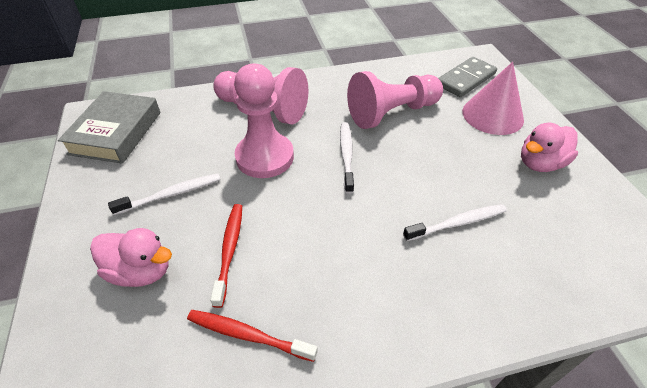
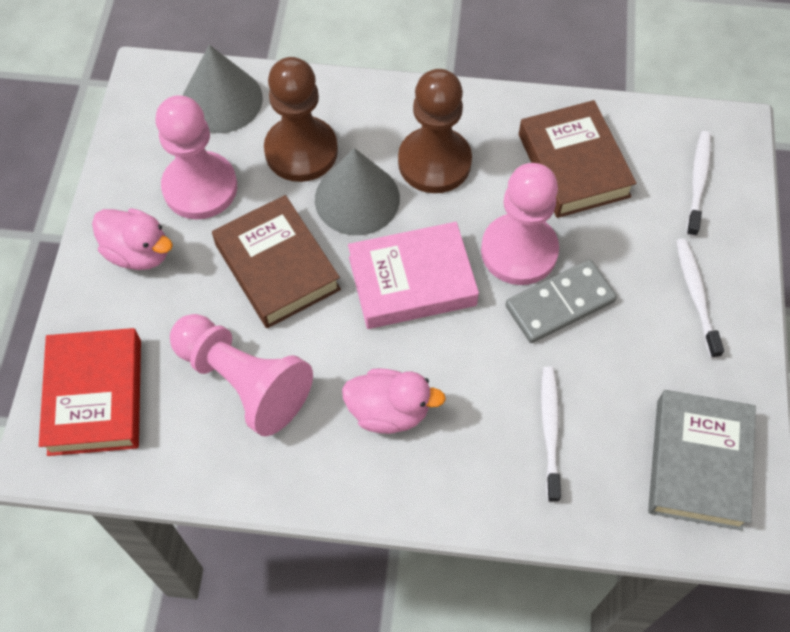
brown book: 0 -> 2
brown pawn: 0 -> 2
grey cone: 0 -> 2
pink book: 0 -> 1
pink cone: 1 -> 0
red book: 0 -> 1
red toothbrush: 2 -> 0

